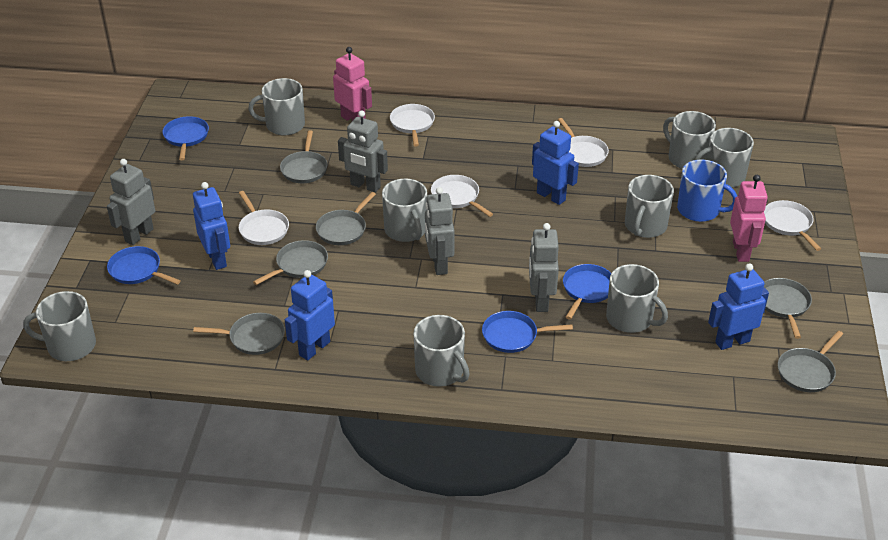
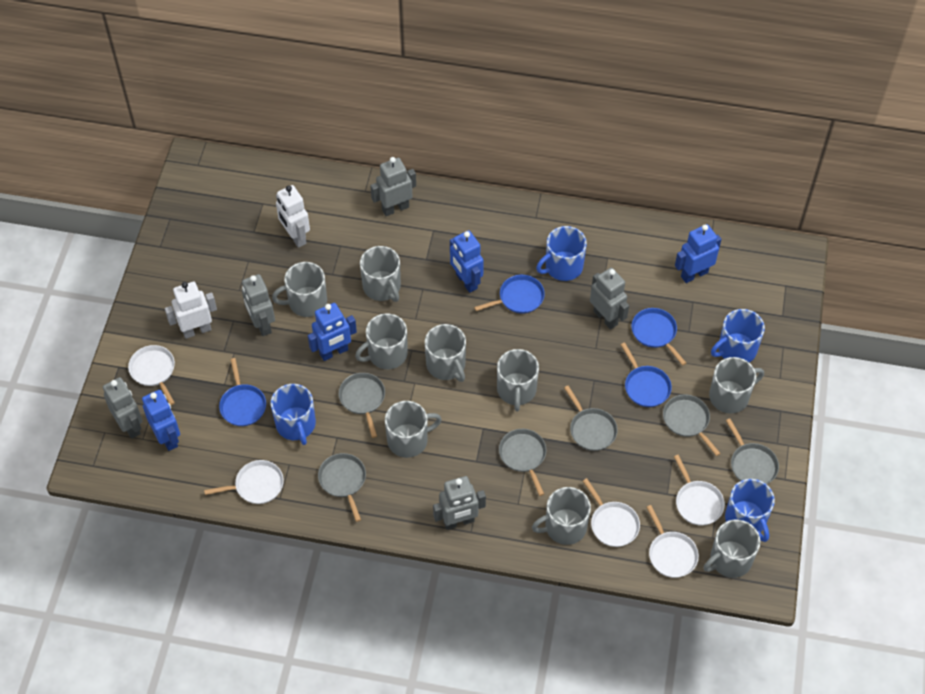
blue mug: 1 -> 4
grey mug: 8 -> 9
grey robot: 4 -> 5
pink robot: 2 -> 0
white robot: 0 -> 2

